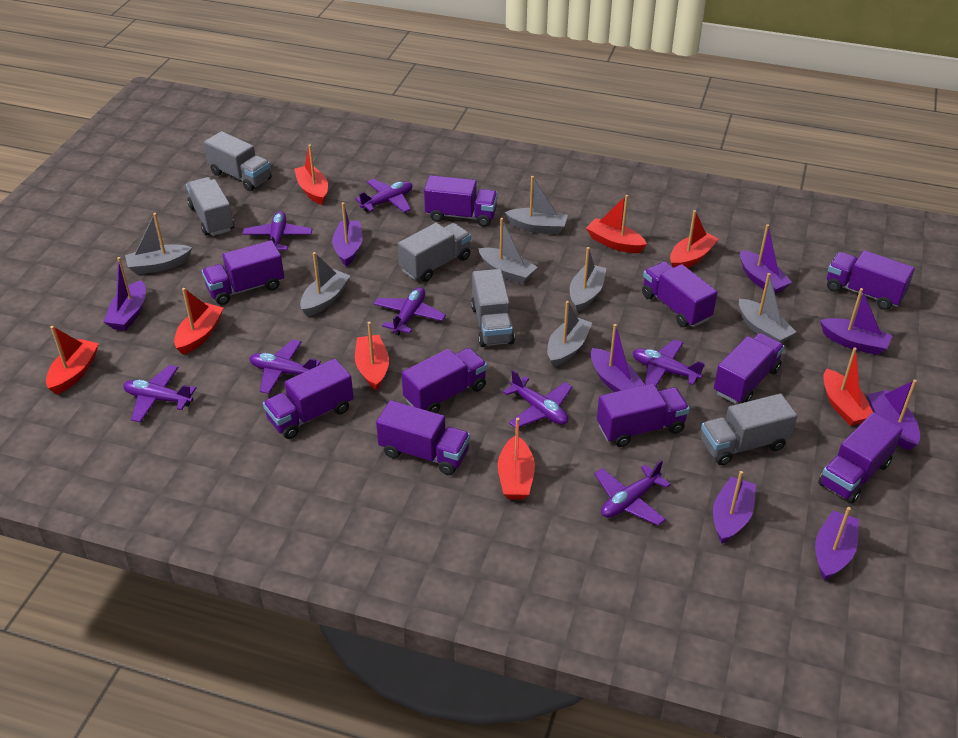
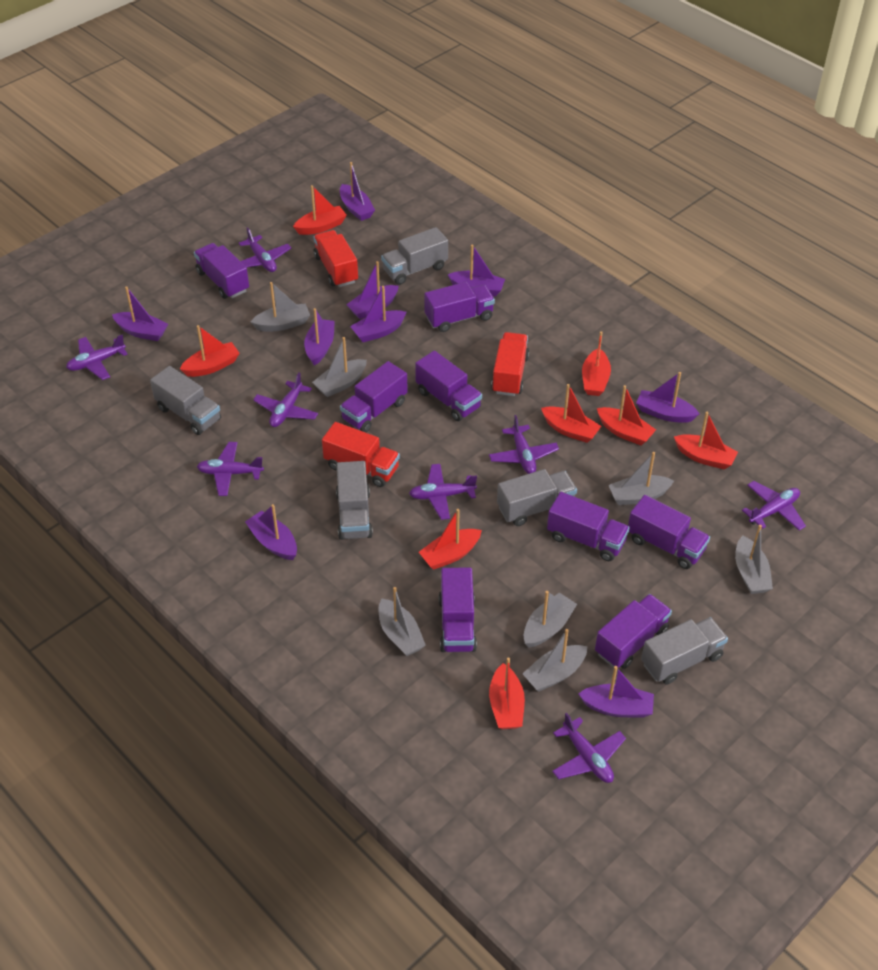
purple boat: 8 -> 9
purple truck: 10 -> 8
red truck: 0 -> 3

